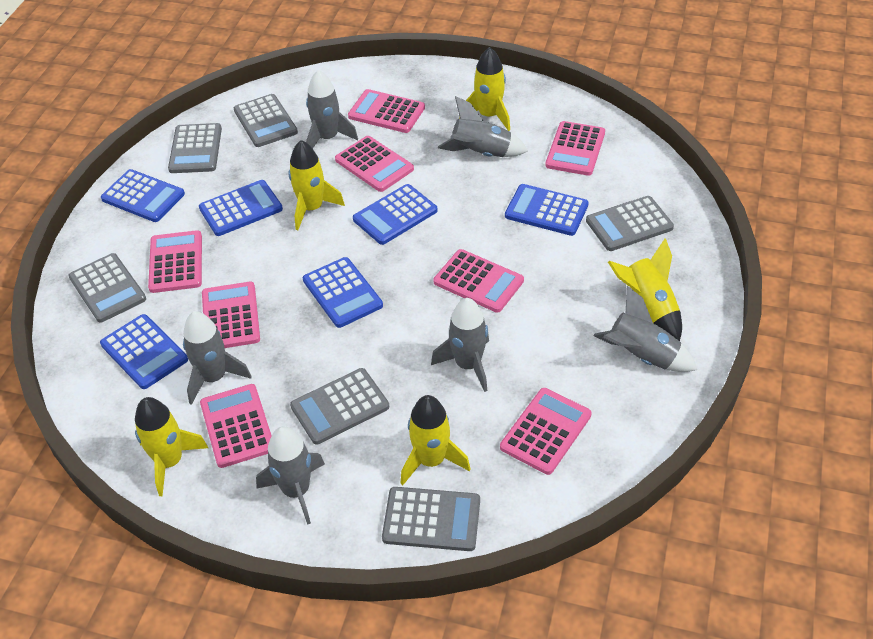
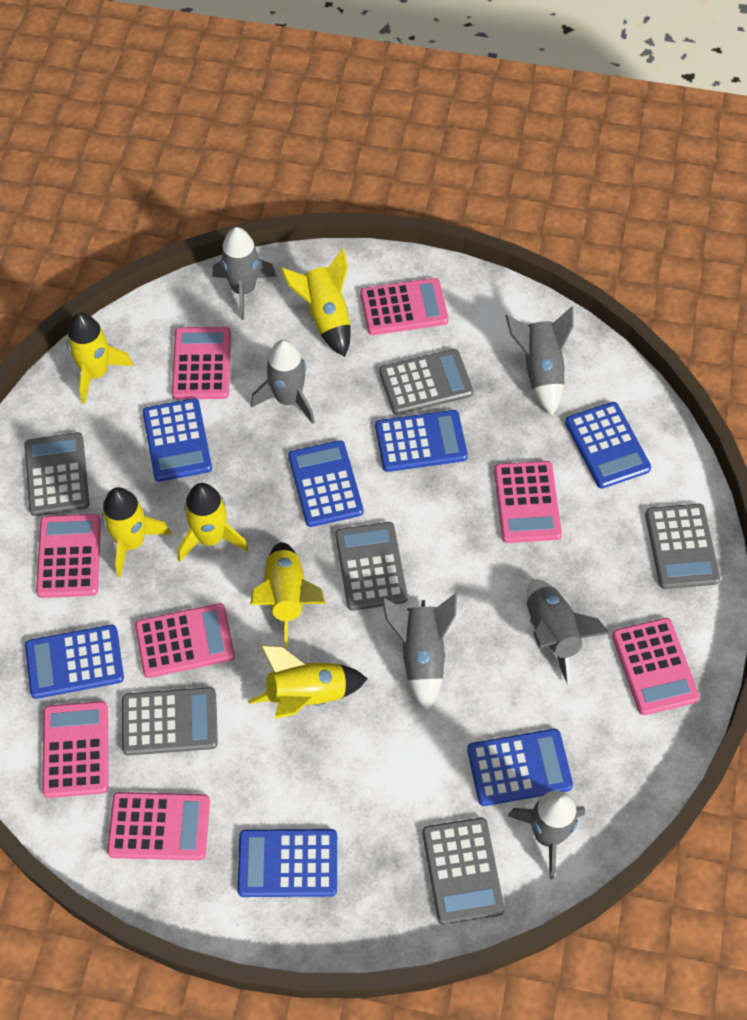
blue calculator: 6 -> 7
yellow rocket: 5 -> 6

